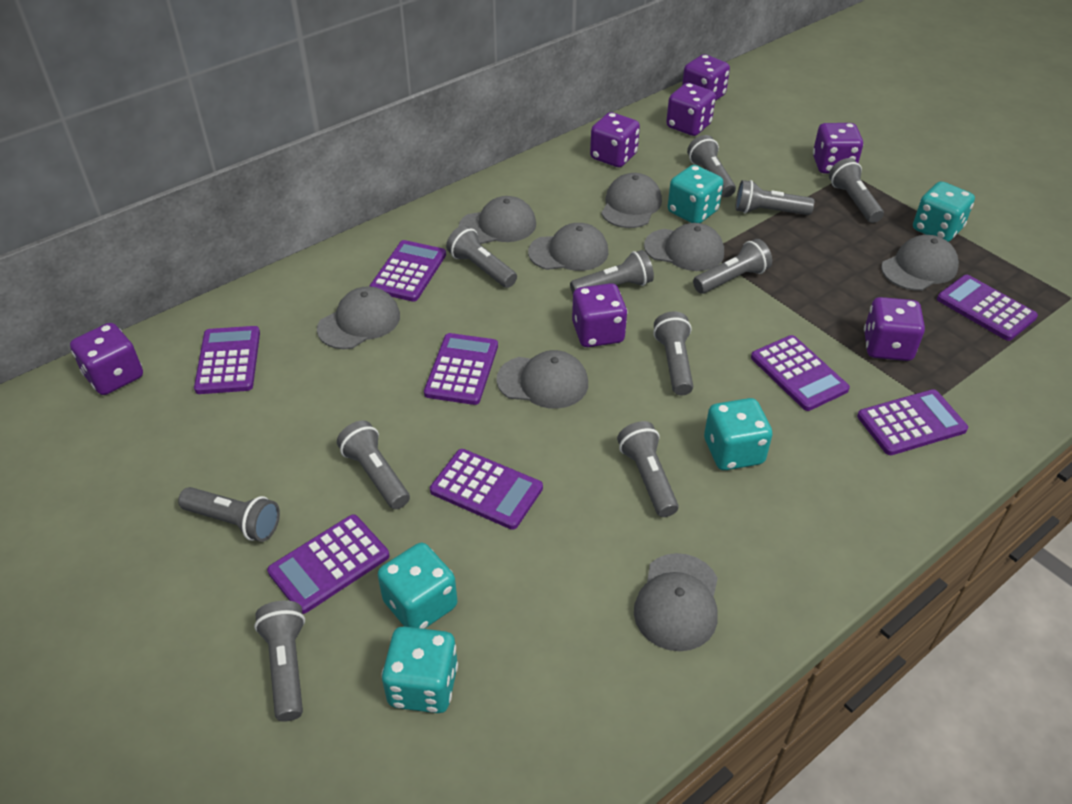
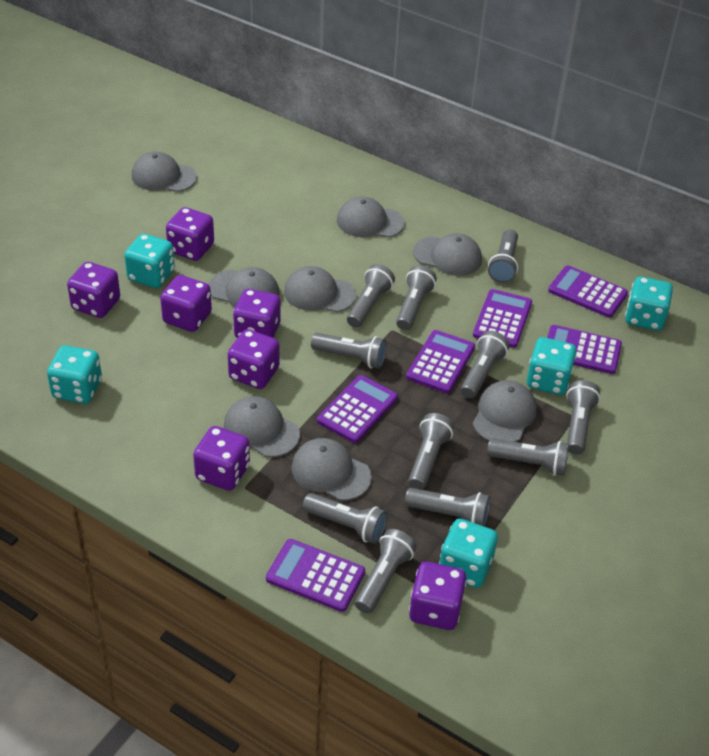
purple calculator: 8 -> 6

